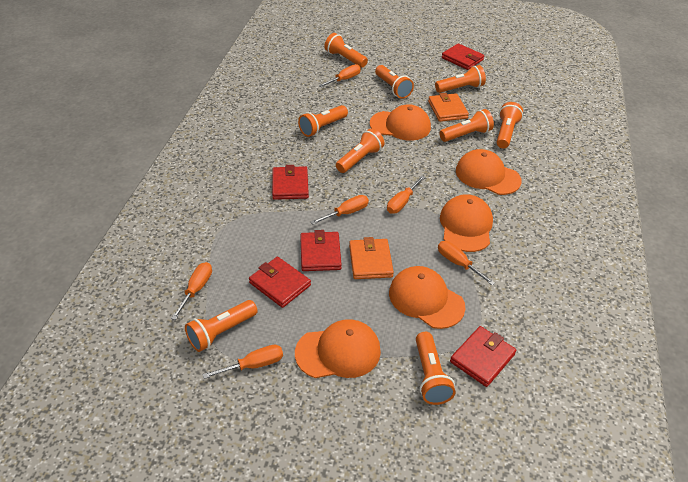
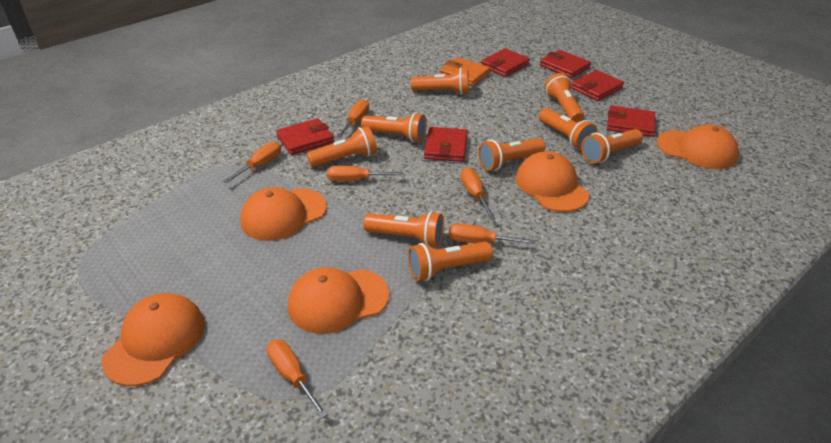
orange wallet: 2 -> 1
red wallet: 5 -> 6

